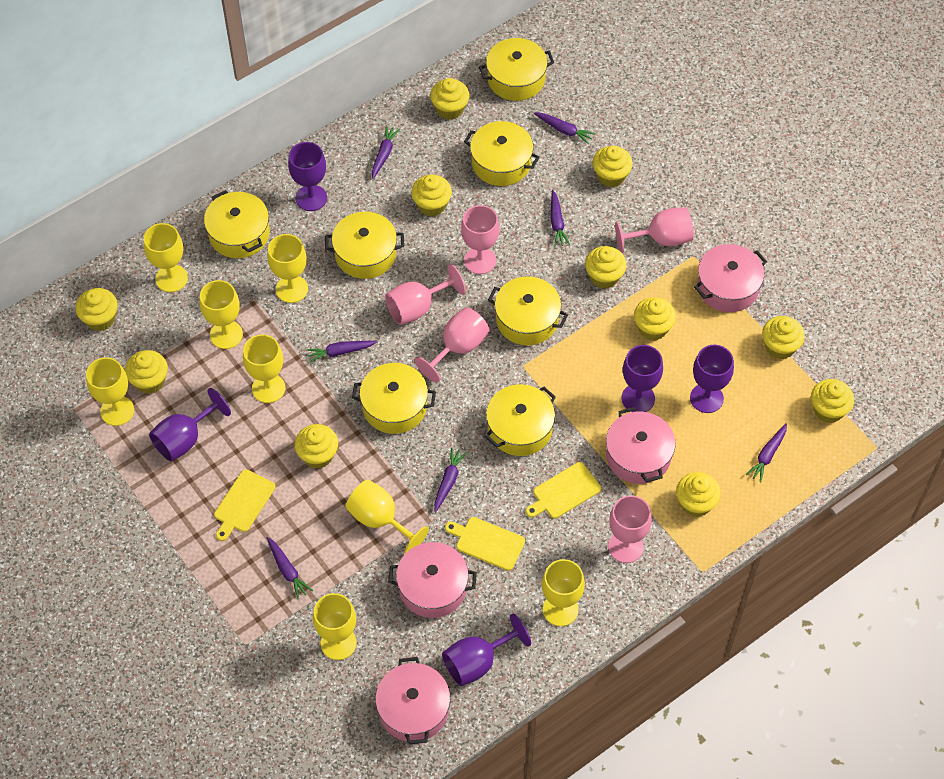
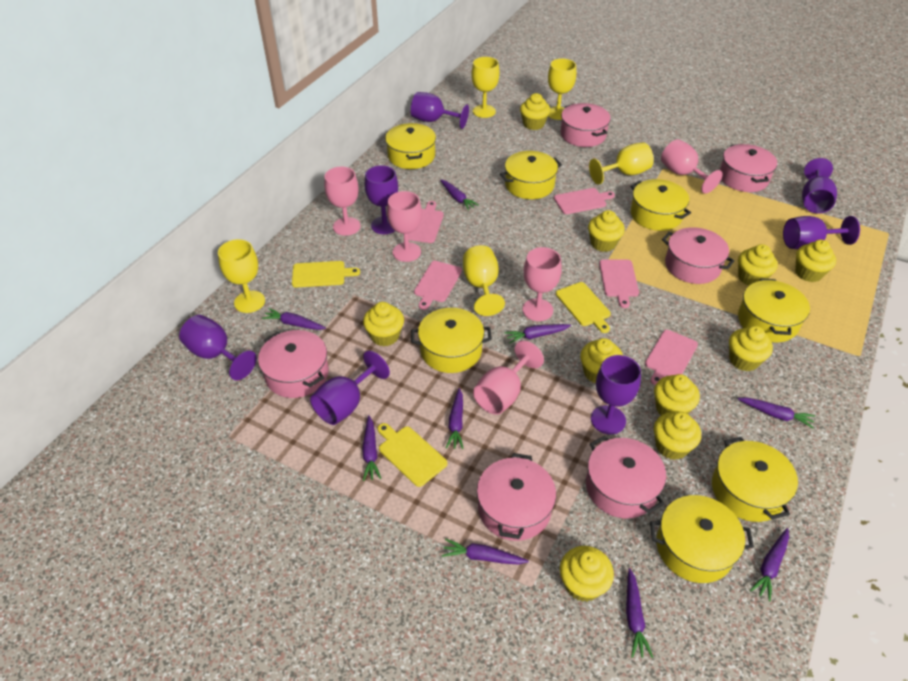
pink cutting board: 0 -> 5
pink pot: 4 -> 6
purple carrot: 7 -> 9
purple goblet: 5 -> 7
yellow cupcake: 11 -> 10
yellow goblet: 8 -> 5

